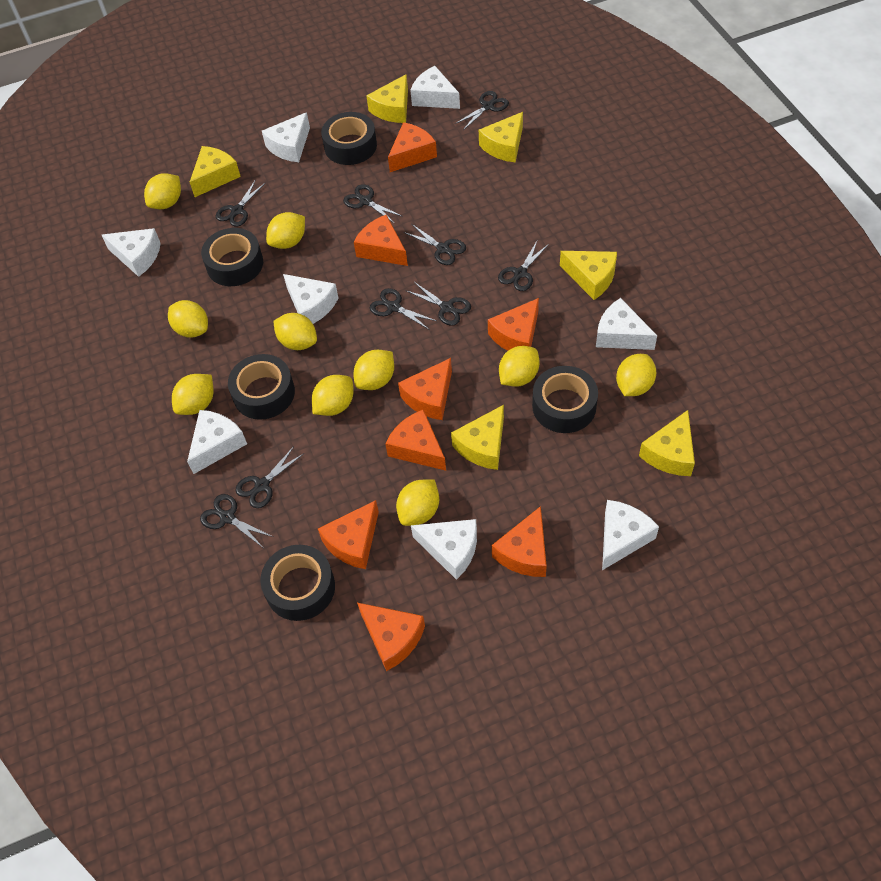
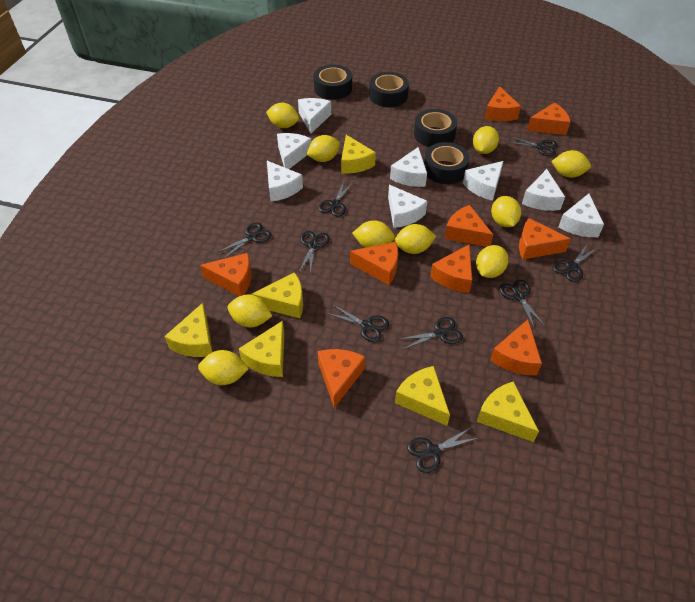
black tape: 5 -> 4
orange cheese: 8 -> 9

